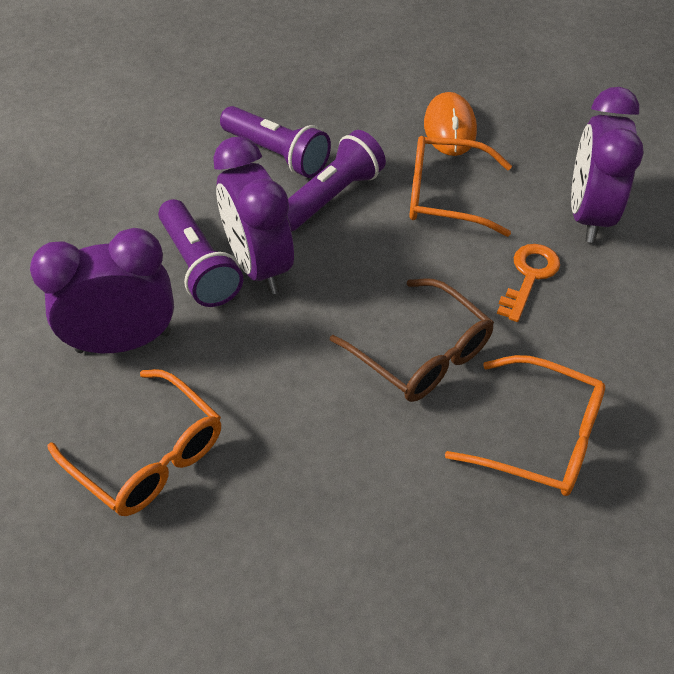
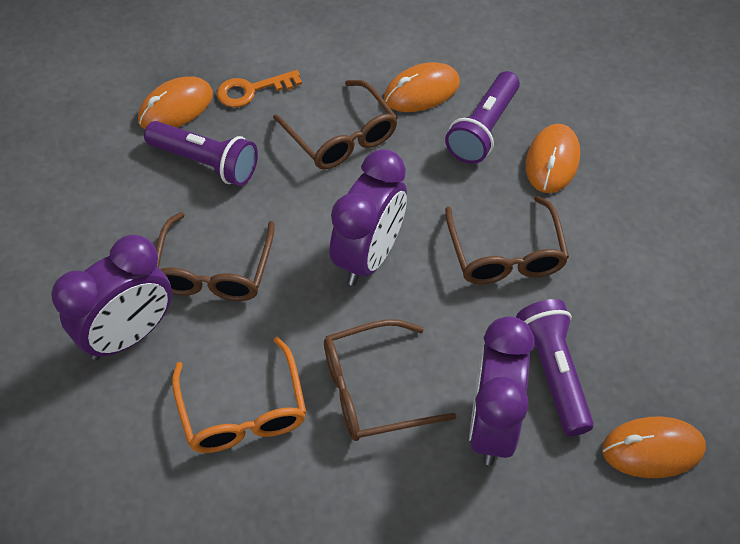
brown glasses: 1 -> 4
orange glasses: 3 -> 1
orange mouse: 1 -> 4

